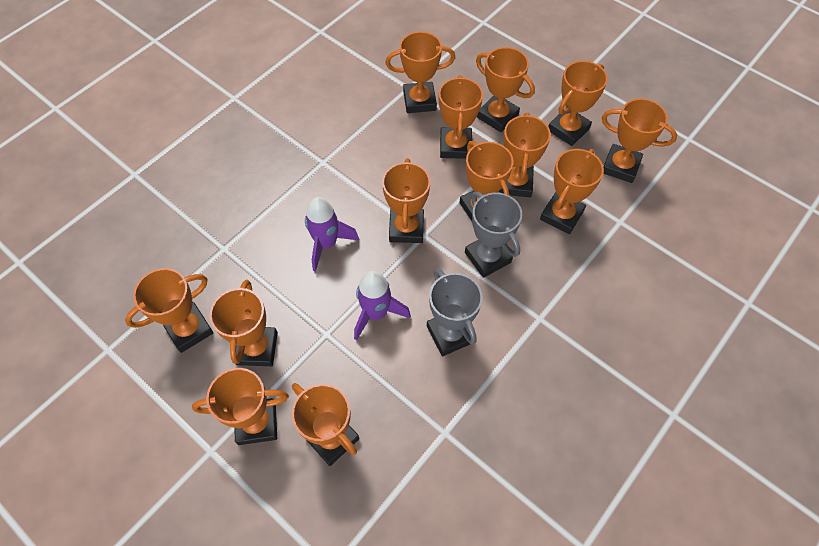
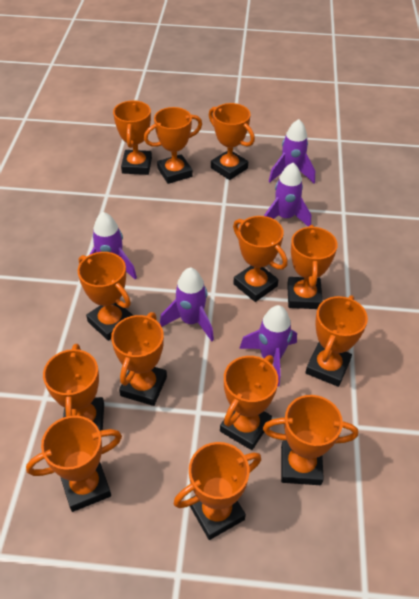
grey trophy: 2 -> 0
purple rocket: 2 -> 5

